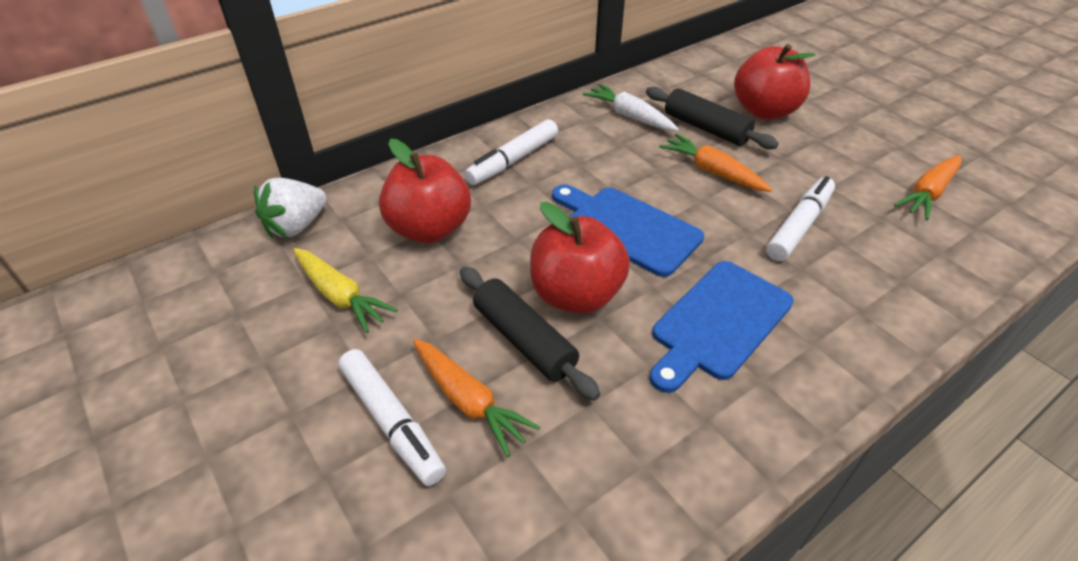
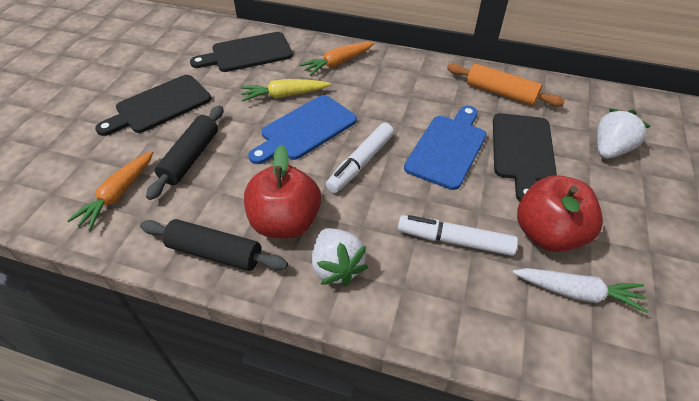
black cutting board: 0 -> 3
orange carrot: 3 -> 2
orange rolling pin: 0 -> 1
red apple: 3 -> 2
white marker: 3 -> 2
white strawberry: 1 -> 2

